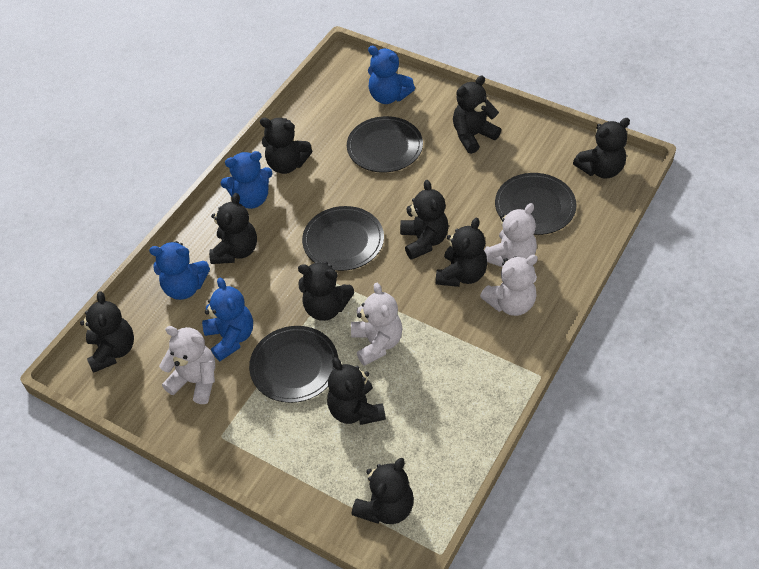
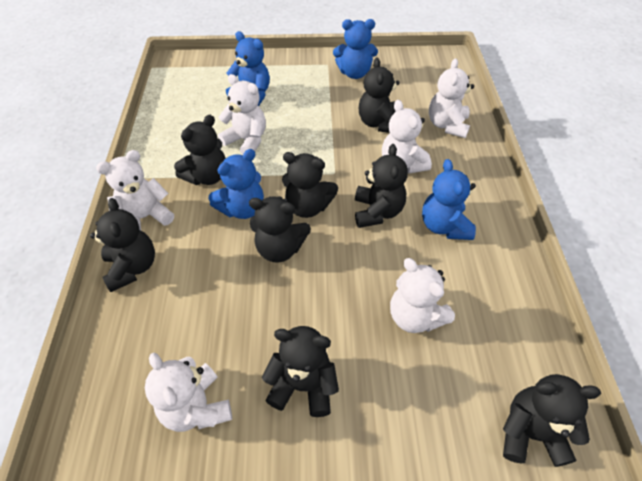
black plate: 4 -> 0
black teddy bear: 10 -> 8
white teddy bear: 4 -> 6

